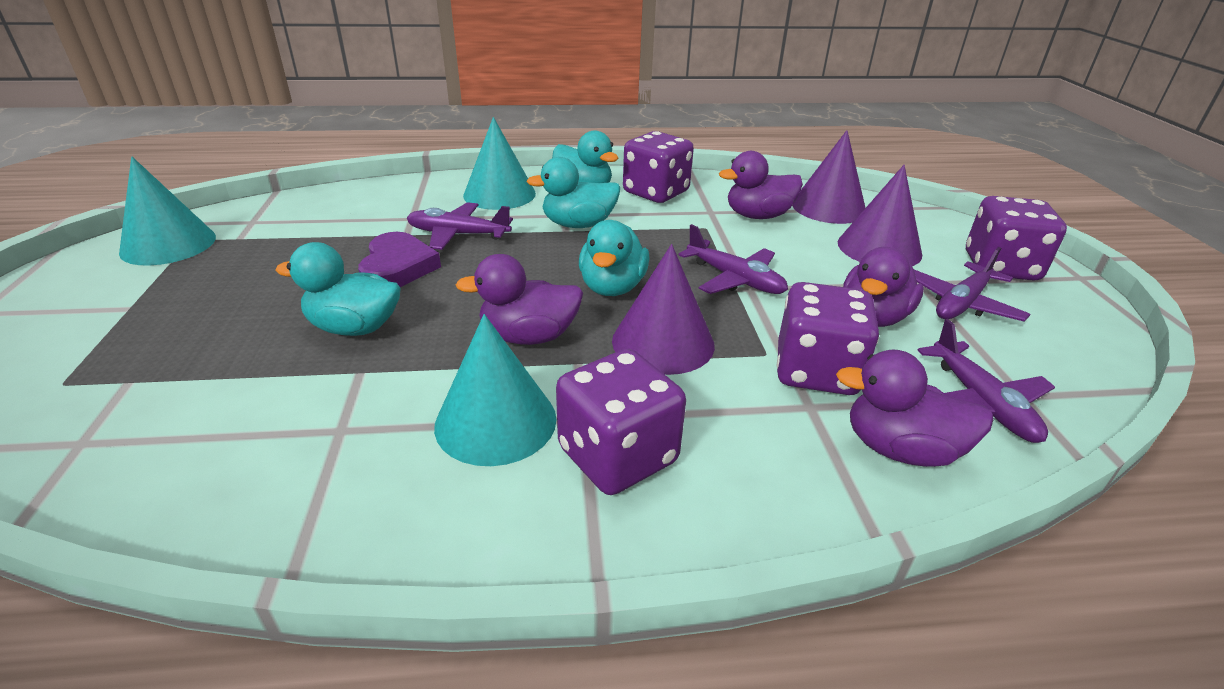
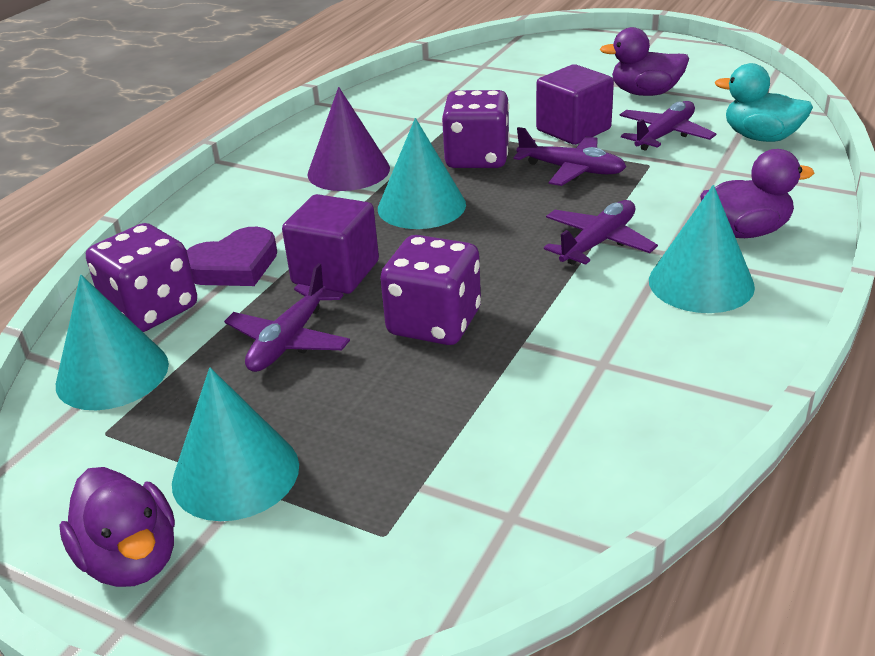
purple cone: 3 -> 1
purple cube: 0 -> 2
purple dice: 4 -> 3
purple duck: 4 -> 3
turquoise cone: 3 -> 4
turquoise duck: 4 -> 1

